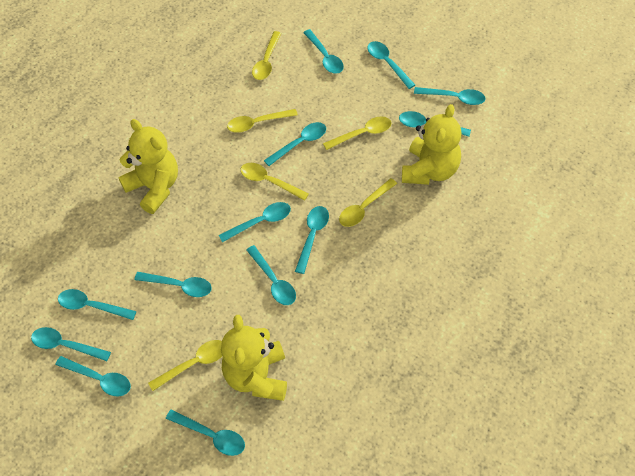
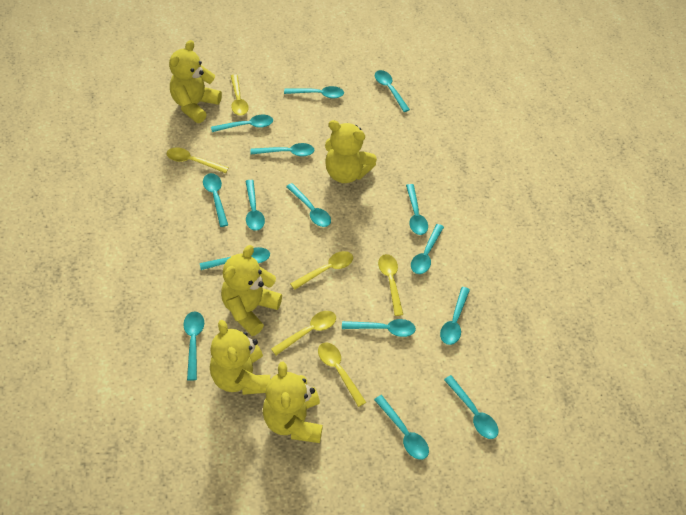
turquoise spoon: 13 -> 15
yellow teddy bear: 3 -> 5

